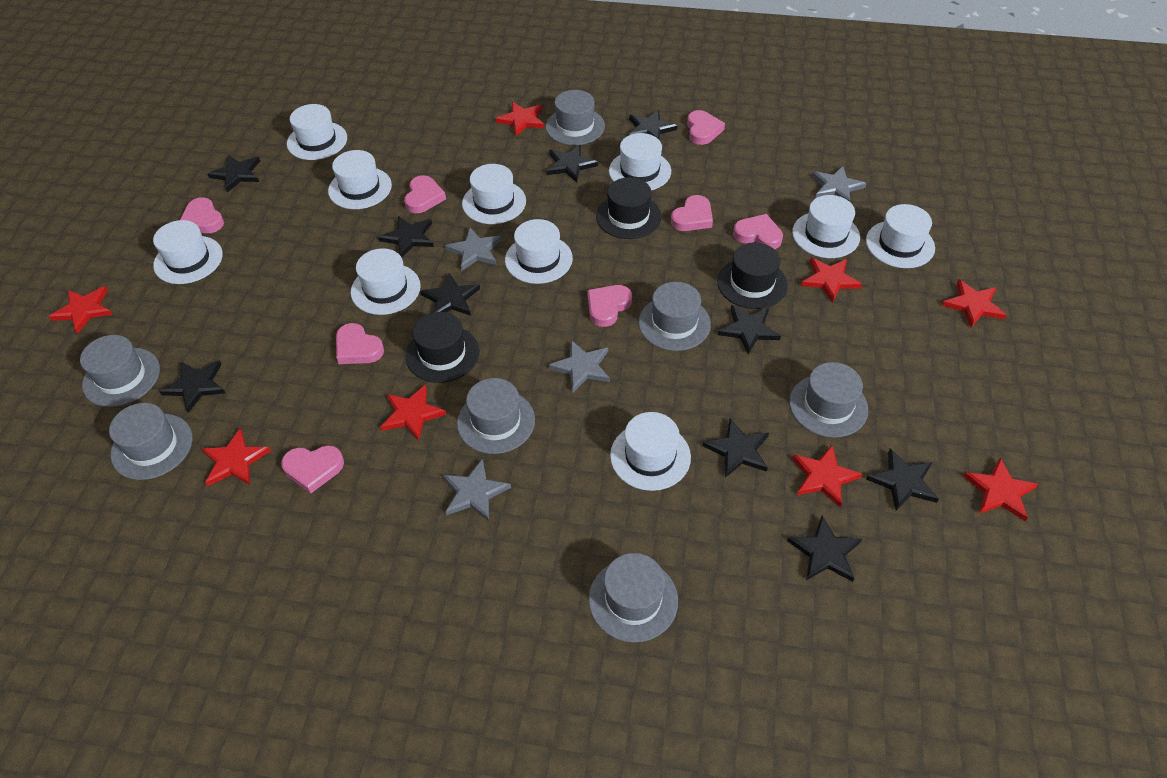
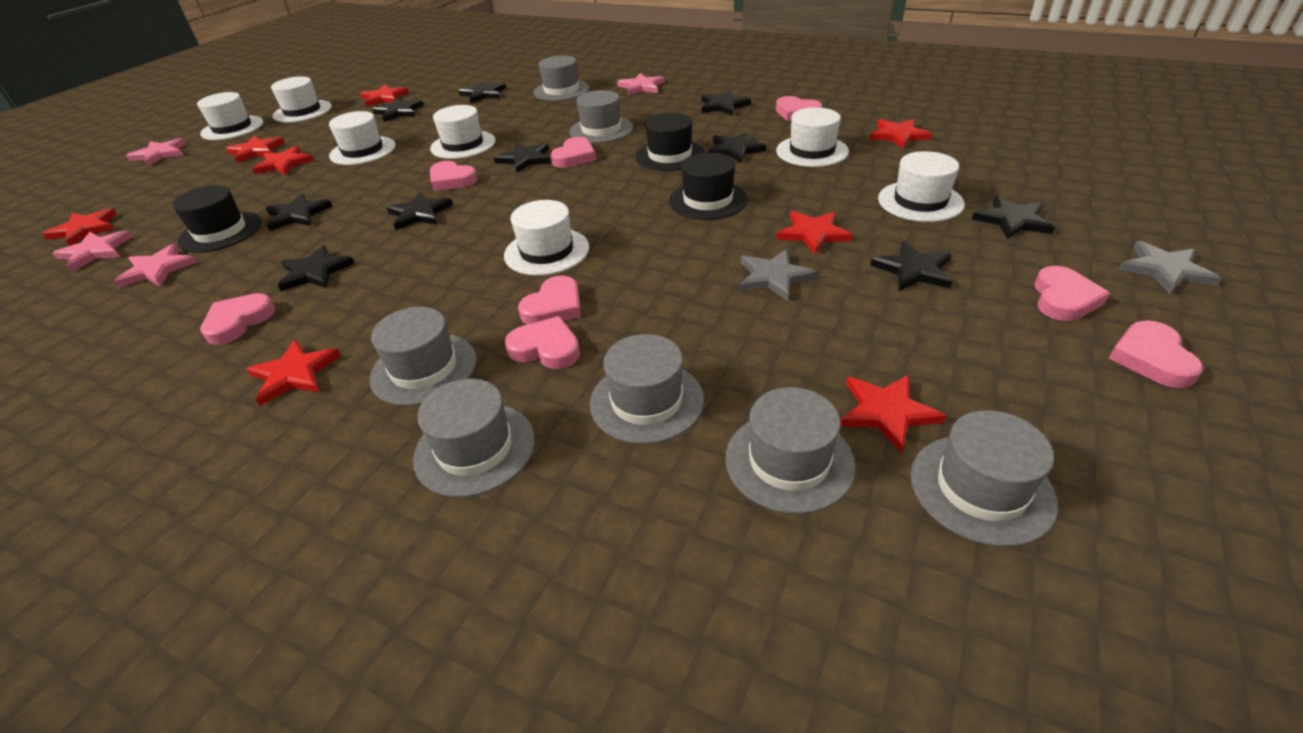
grey star: 4 -> 2
pink star: 0 -> 4
white hat: 10 -> 7

